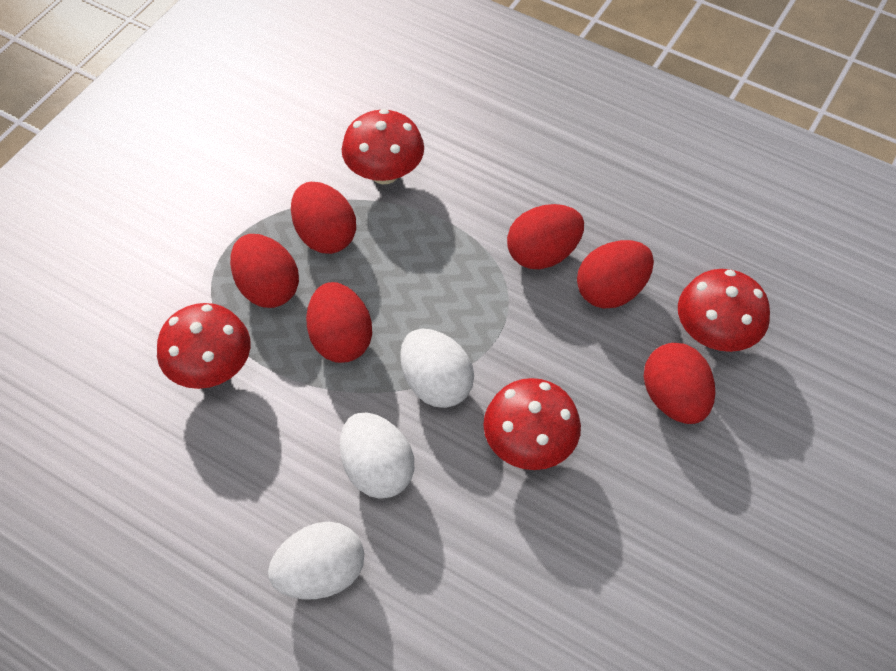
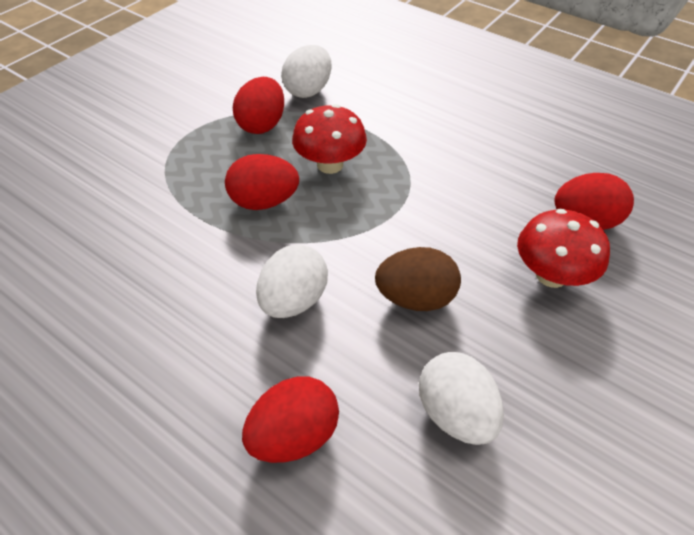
brown egg: 0 -> 1
red egg: 6 -> 4
red mushroom: 4 -> 2

